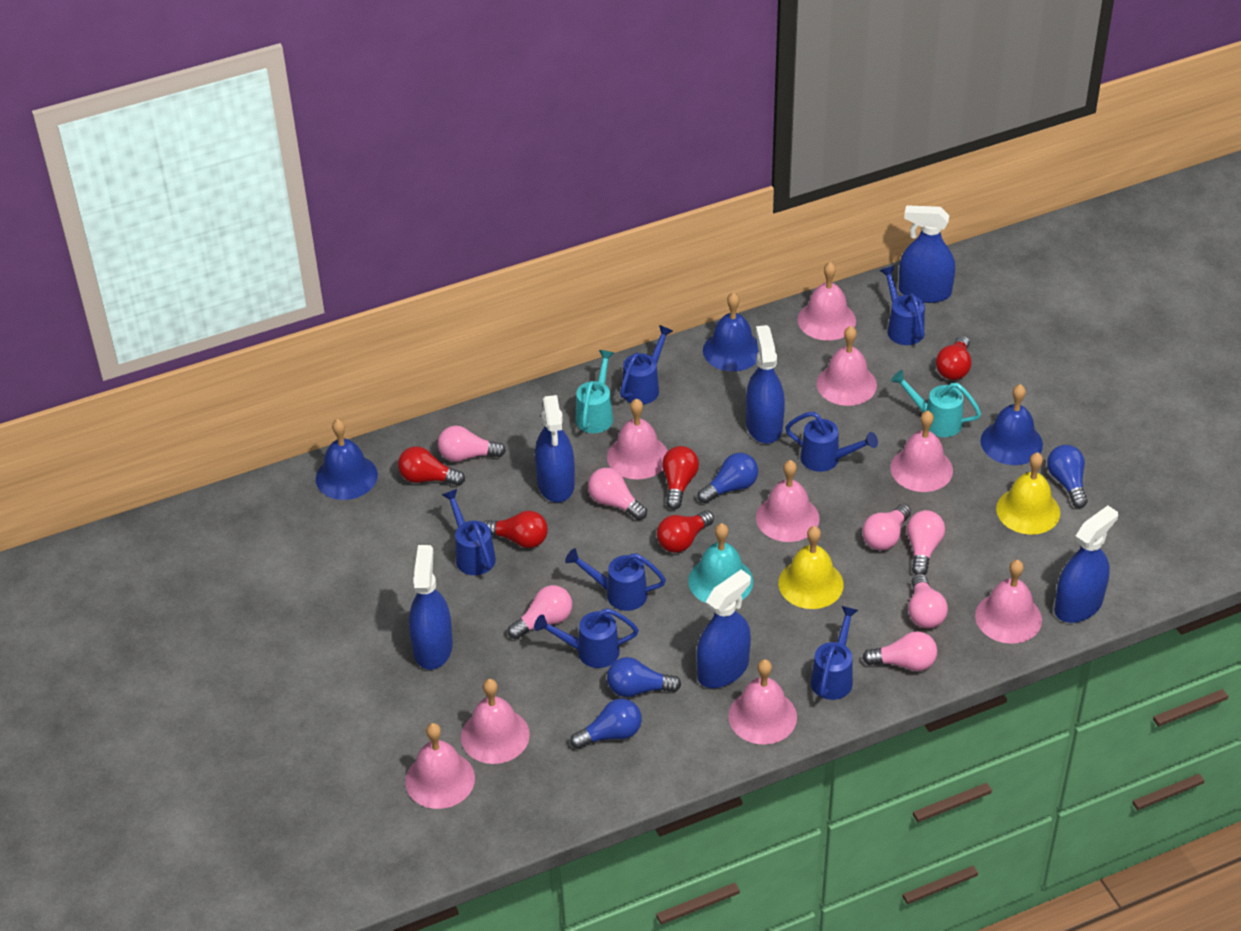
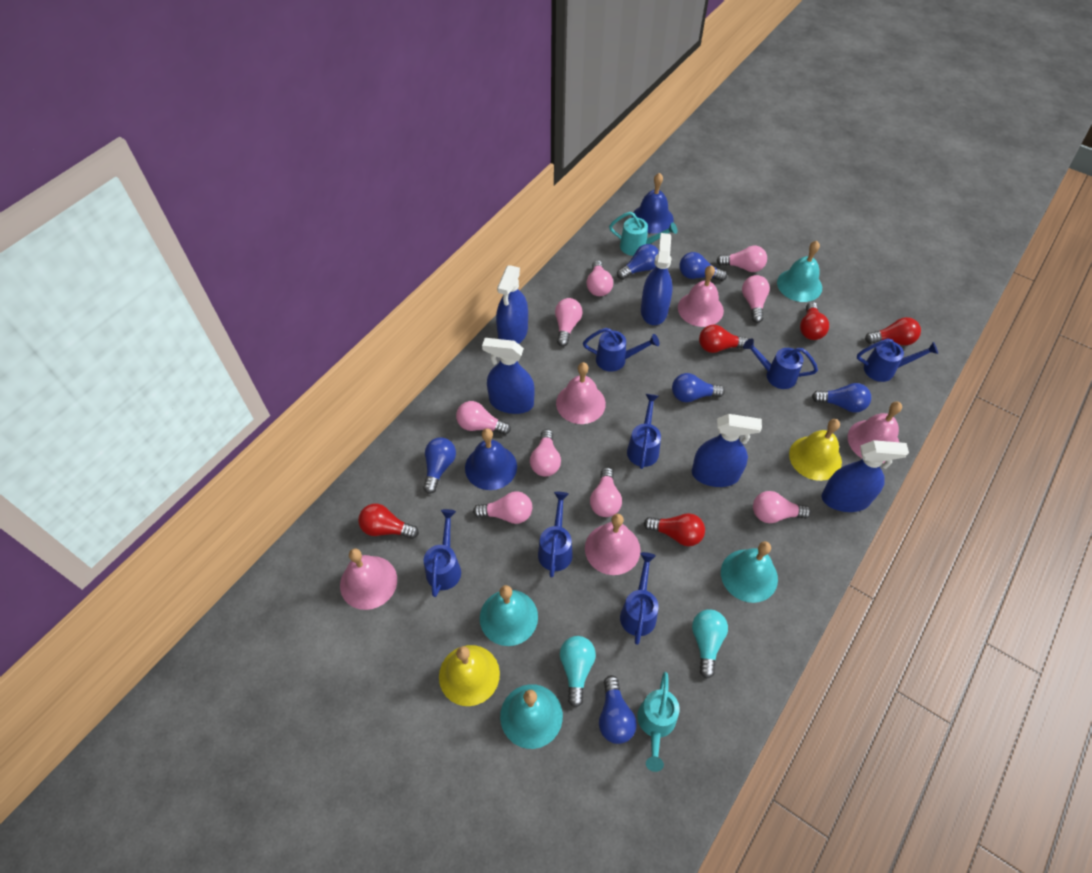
blue bell: 3 -> 2
blue light bulb: 4 -> 6
blue spray bottle: 6 -> 5
pink bell: 9 -> 5
pink light bulb: 7 -> 9
turquoise bell: 1 -> 4
turquoise light bulb: 0 -> 2

